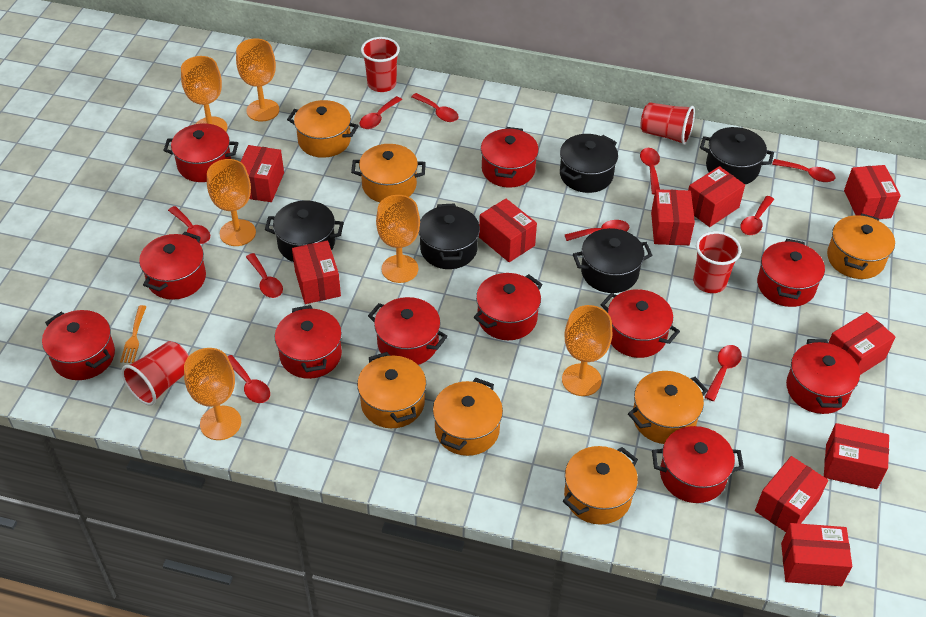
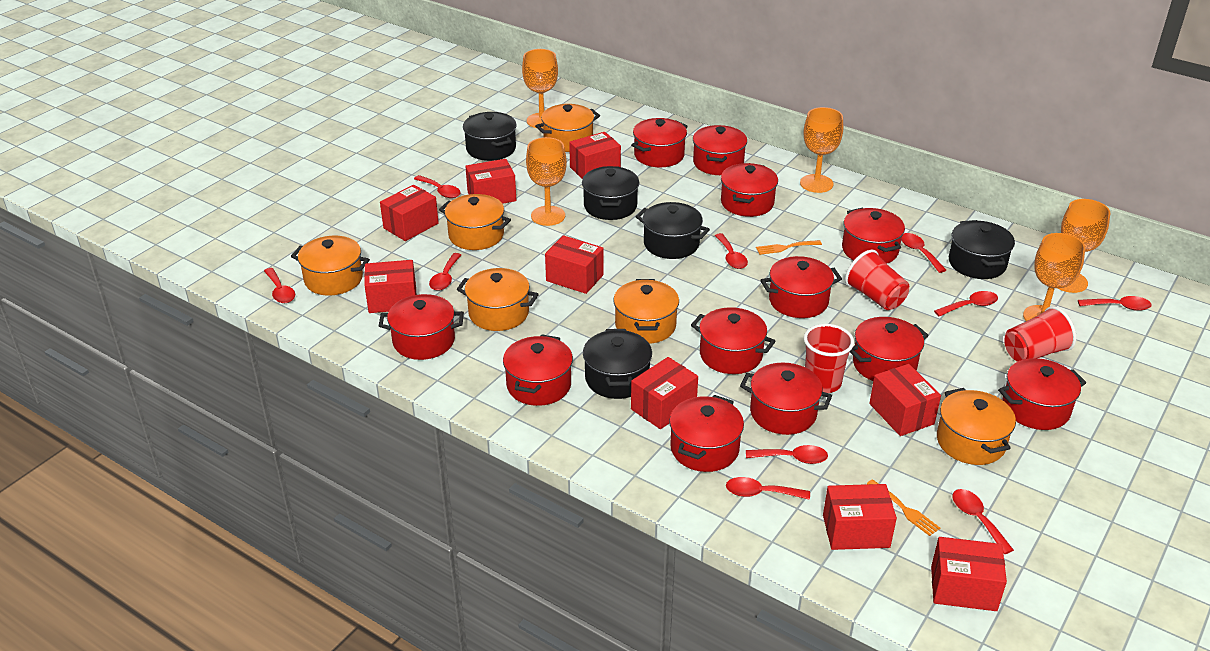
orange fork: 1 -> 2
orange goblet: 6 -> 5
orange pot: 7 -> 6
red box: 10 -> 9
red cup: 4 -> 3
red pot: 11 -> 12

